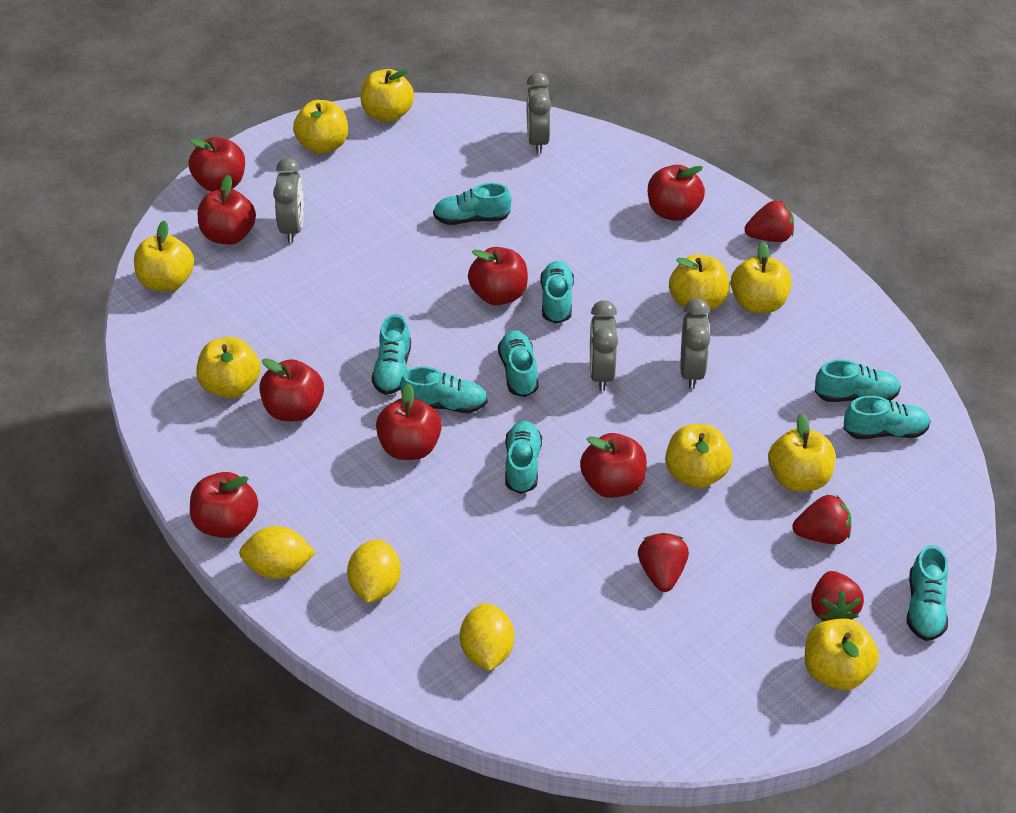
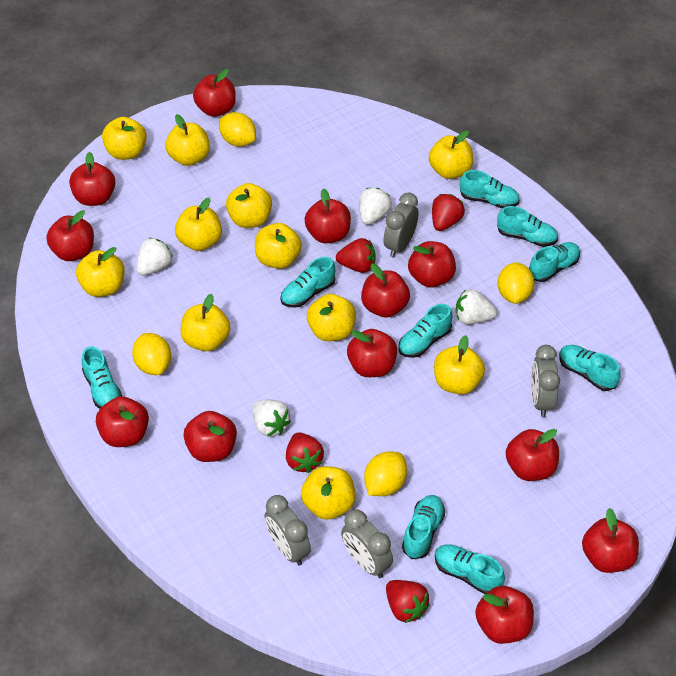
red apple: 8 -> 12
white strawberry: 0 -> 4
yellow apple: 9 -> 11
yellow lemon: 3 -> 4

